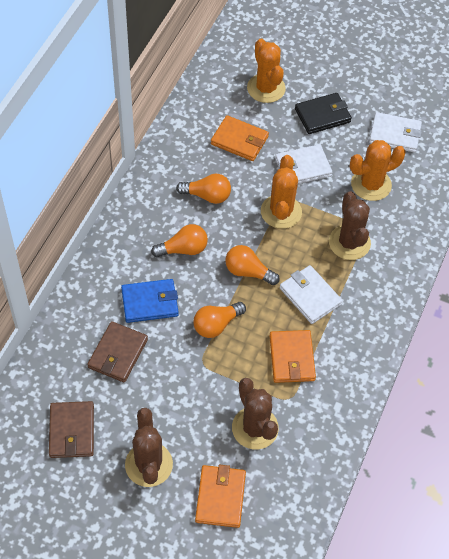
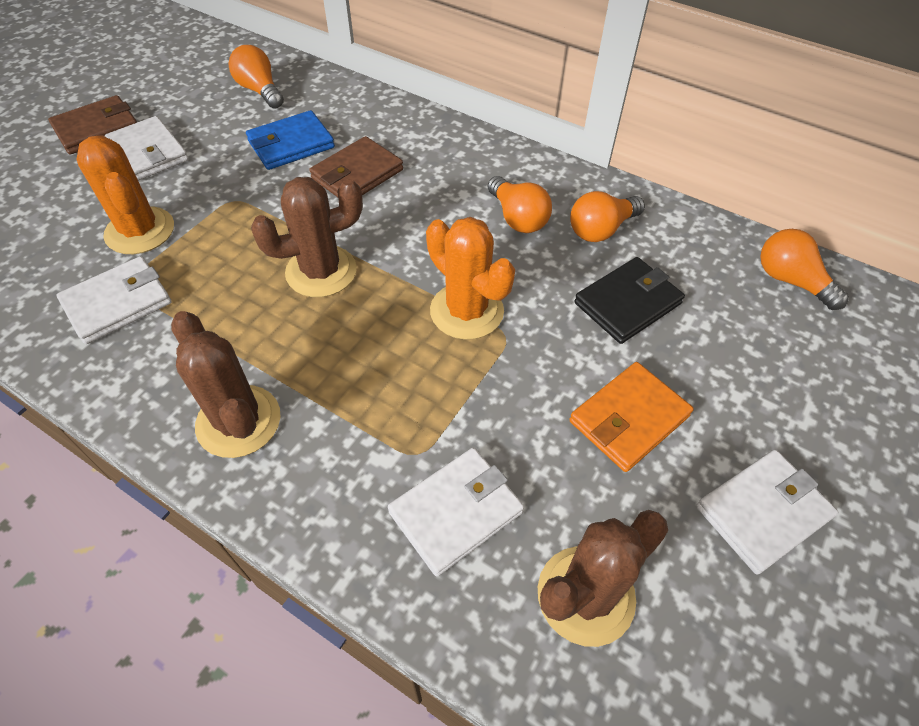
orange cactus: 3 -> 2
orange wallet: 3 -> 1
white wallet: 3 -> 4

